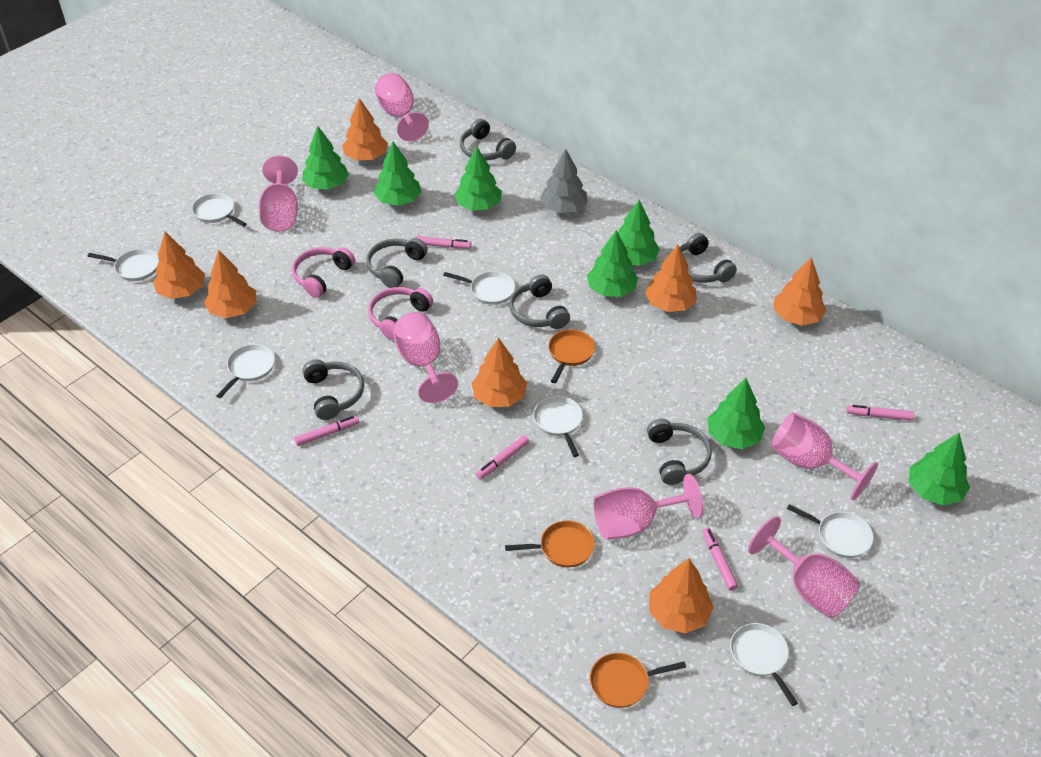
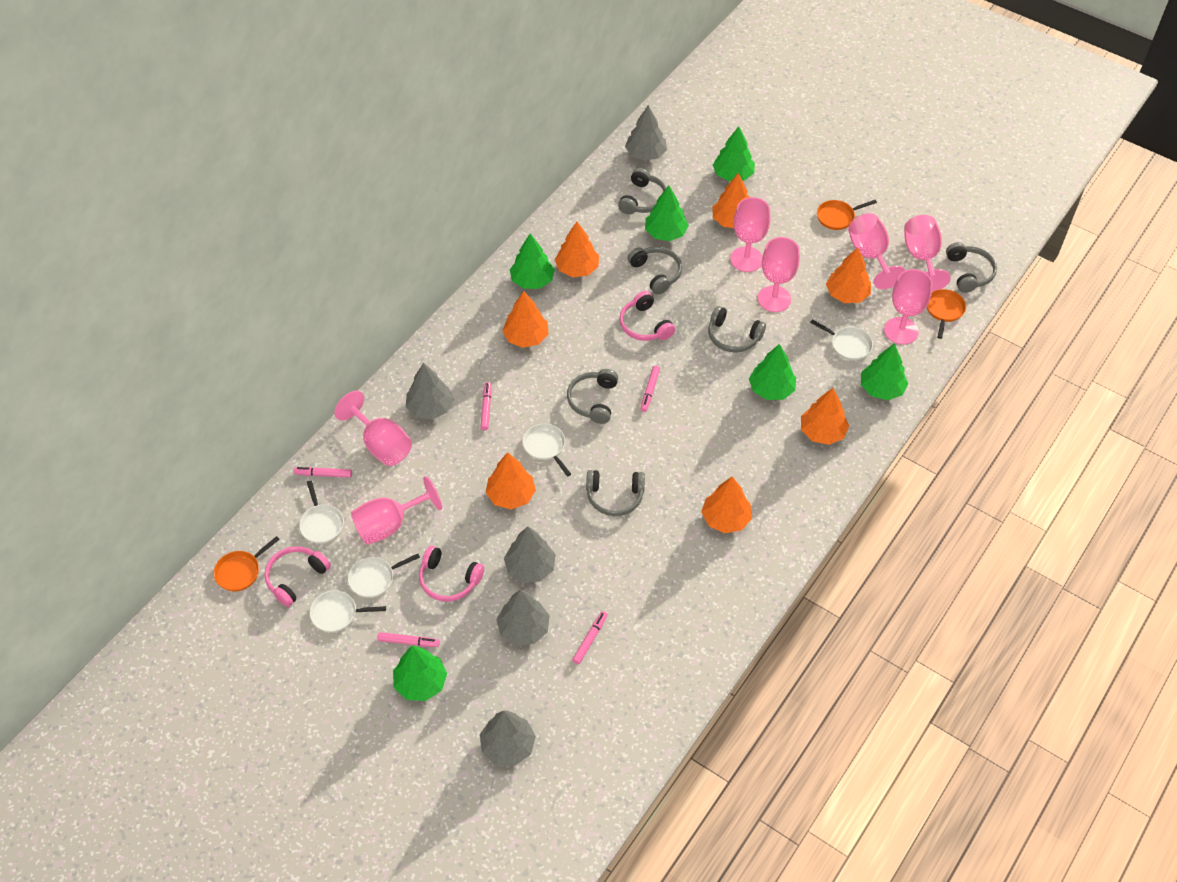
green tree: 7 -> 6
grey tree: 1 -> 5
pink goblet: 6 -> 7
pink headphones: 2 -> 3
white pan: 7 -> 5

